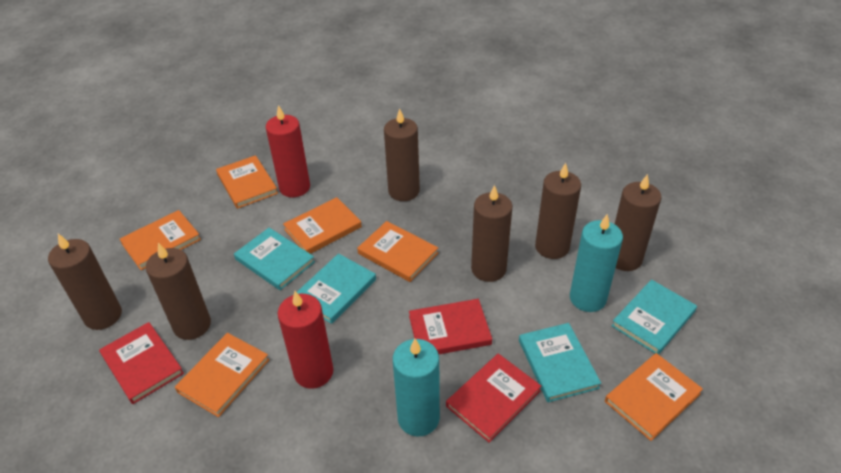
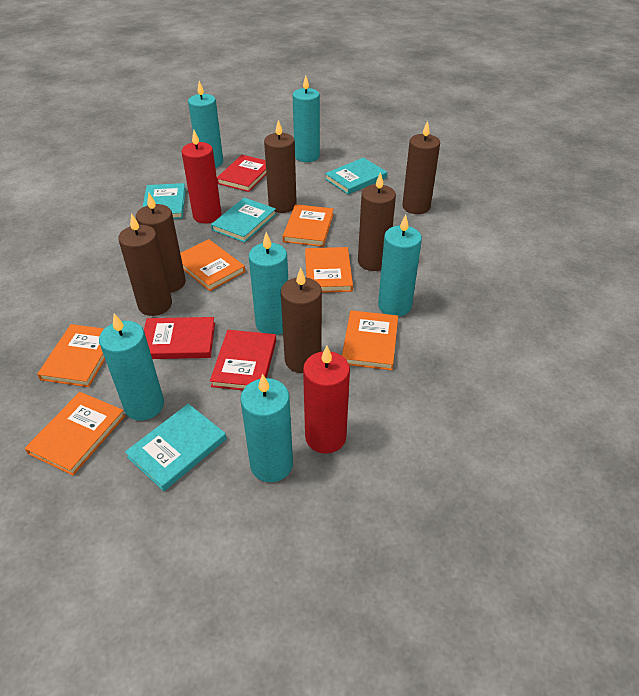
turquoise candle: 2 -> 6

